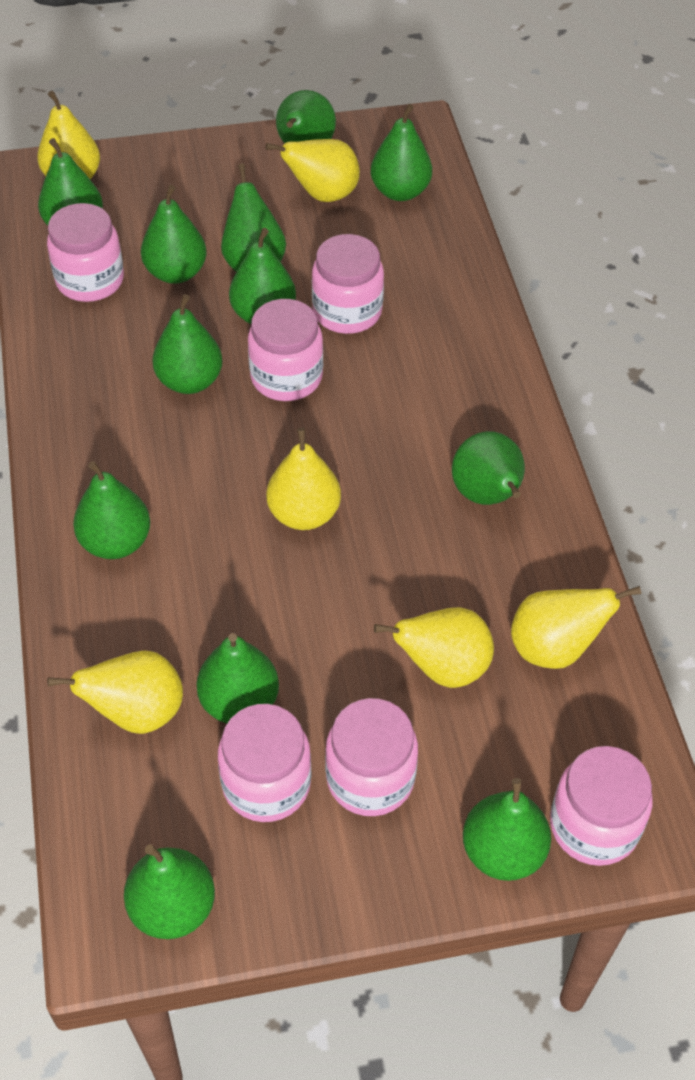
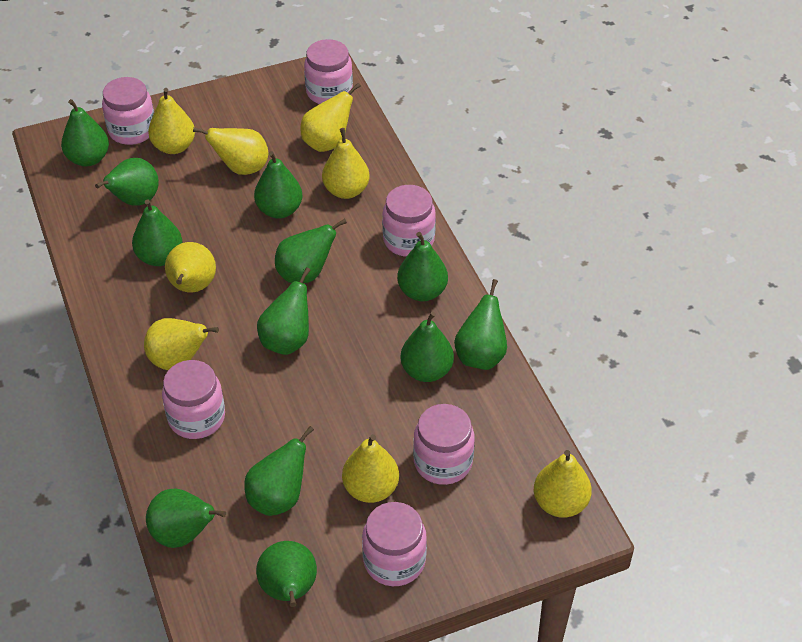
yellow pear: 6 -> 8

